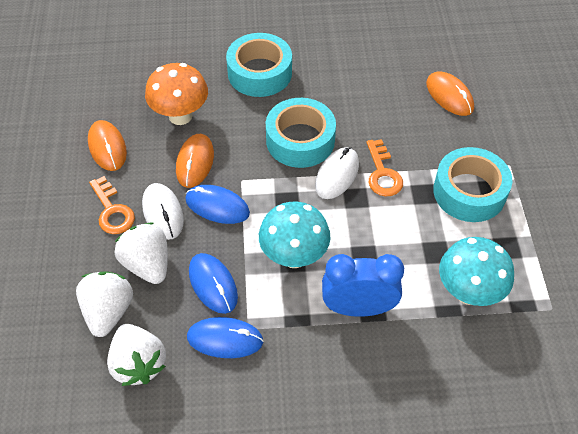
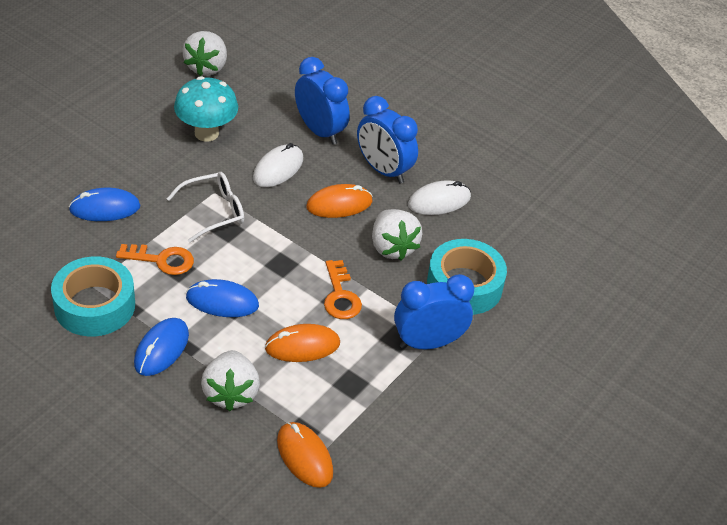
blue clock: 1 -> 3
orange mushroom: 1 -> 0
turquoise mushroom: 2 -> 1
turquoise tape: 3 -> 2
white glasses: 0 -> 1

